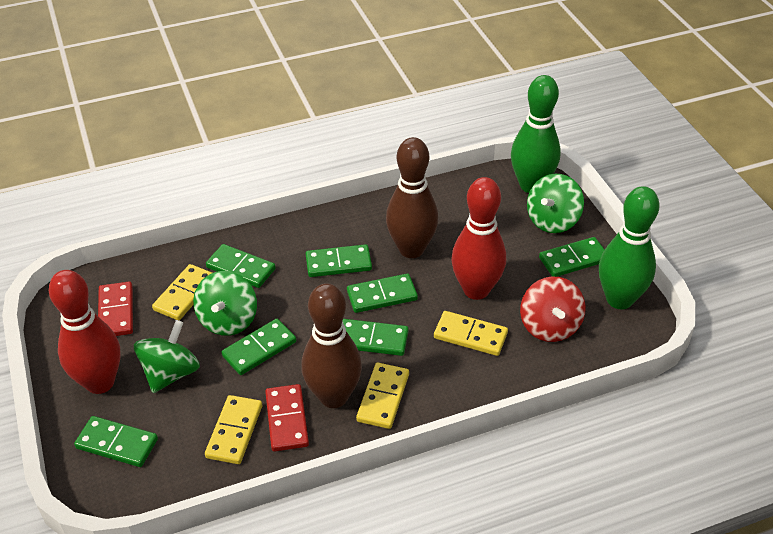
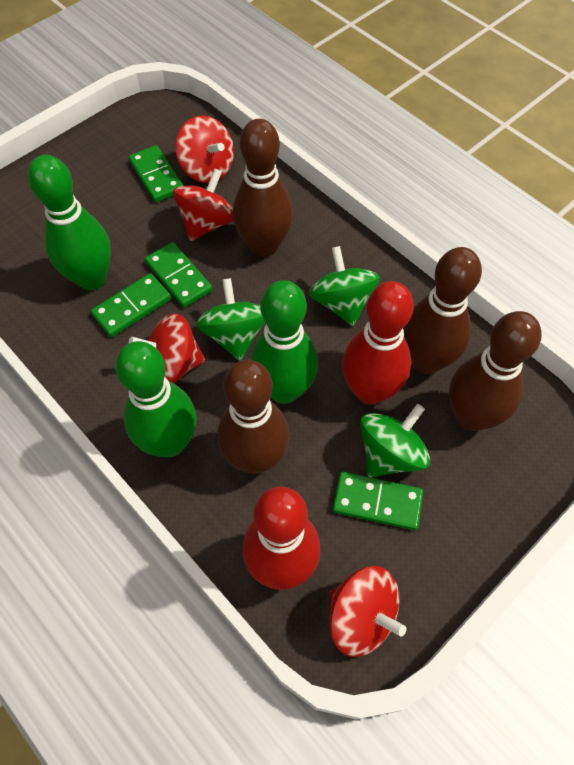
brown bowling pin: 2 -> 4
green bowling pin: 2 -> 3
green domino: 7 -> 4
red domino: 2 -> 0
red spinning top: 1 -> 4
yellow domino: 4 -> 0

